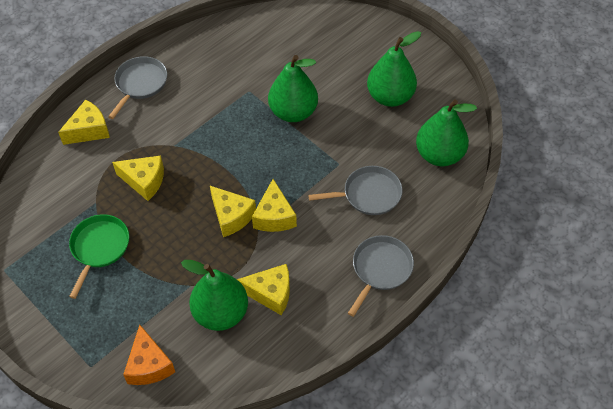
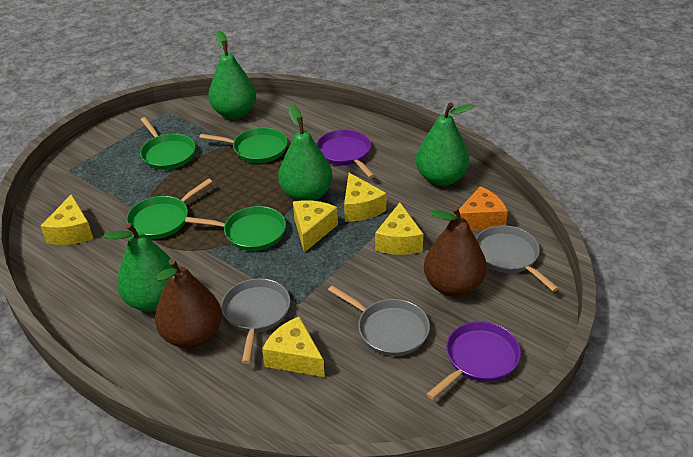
brown pear: 0 -> 2
green pan: 1 -> 4
purple pan: 0 -> 2

